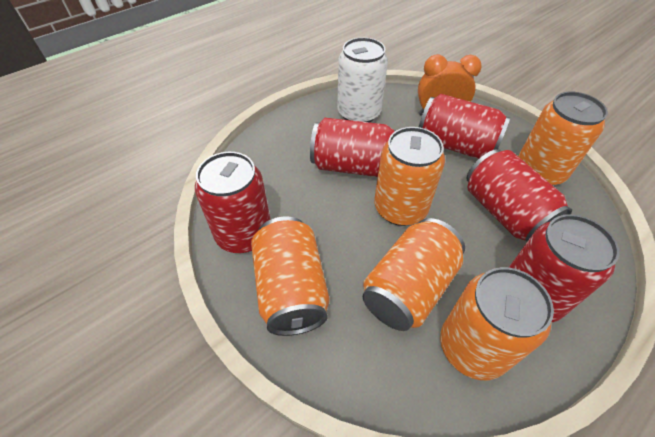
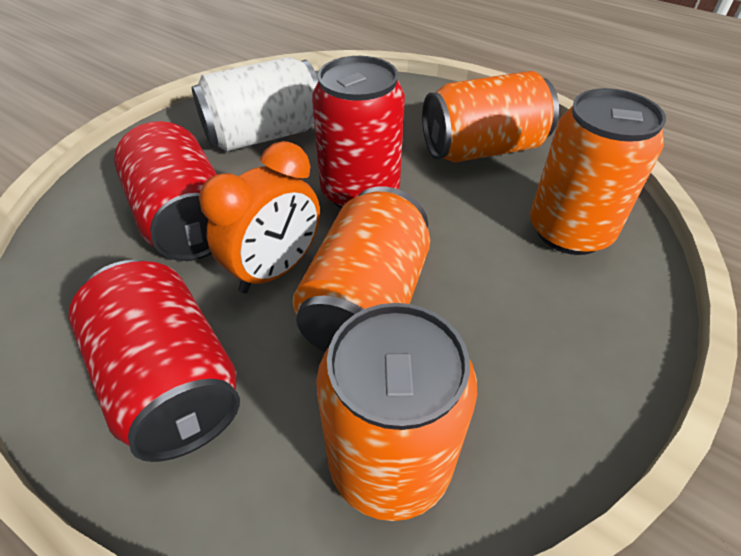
orange can: 5 -> 4
red can: 5 -> 3

